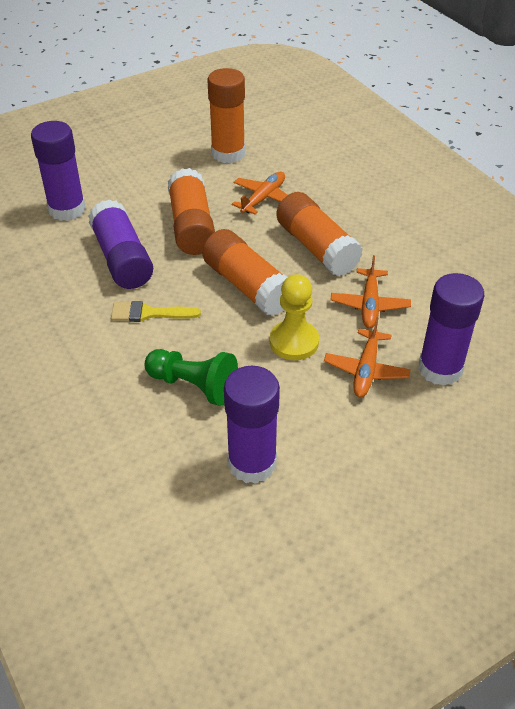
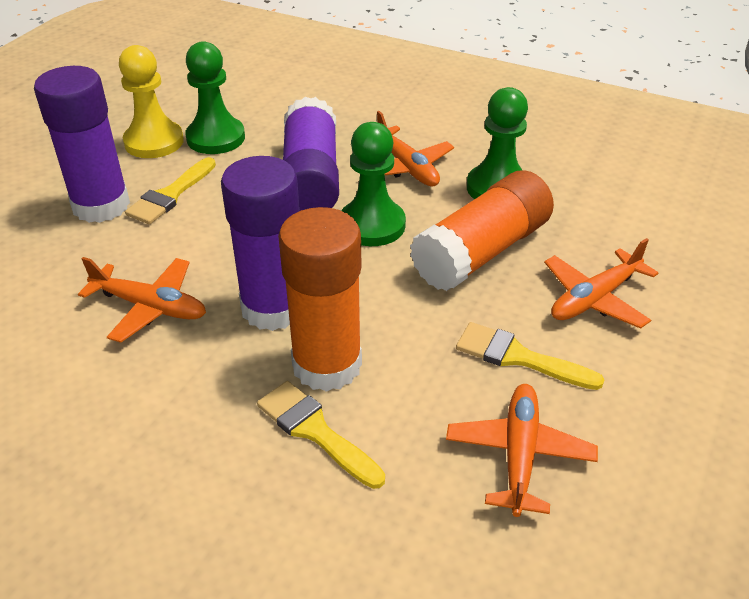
green pawn: 1 -> 3
orange glue stick: 4 -> 2
orange plane: 3 -> 4
purple glue stick: 4 -> 3
yellow brush: 1 -> 3

